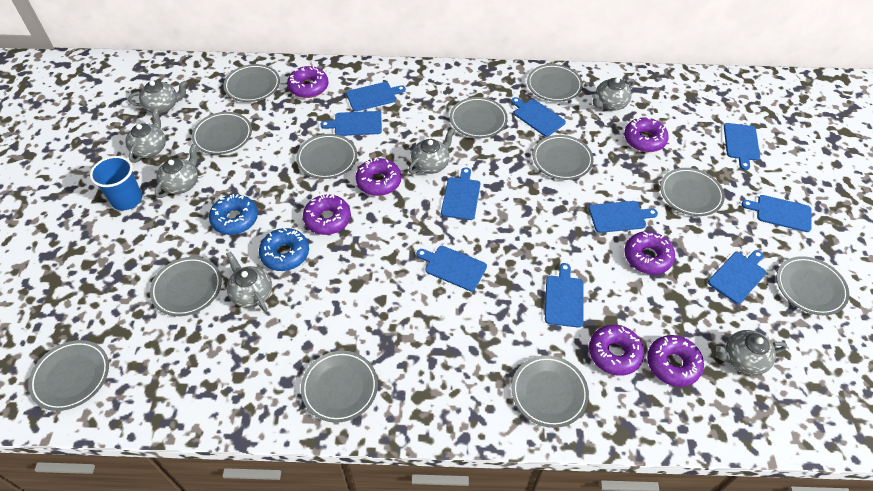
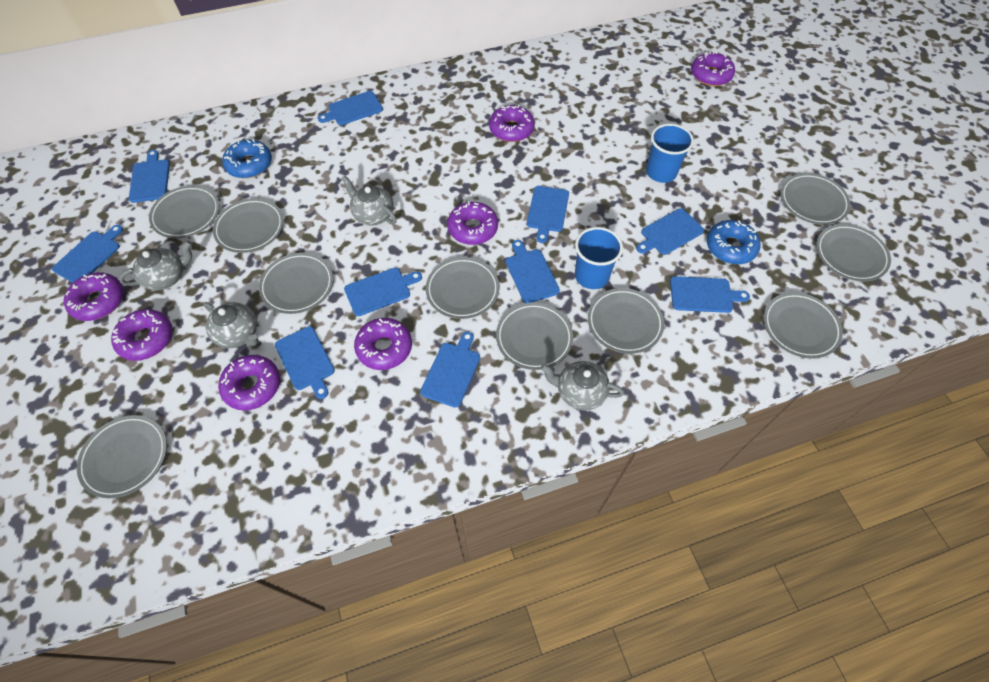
blue cup: 1 -> 2
grey plate: 12 -> 10
grey teapot: 7 -> 4

